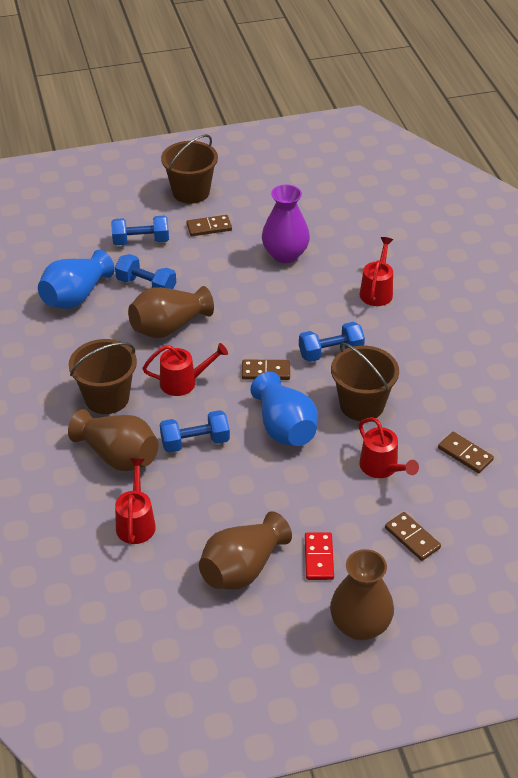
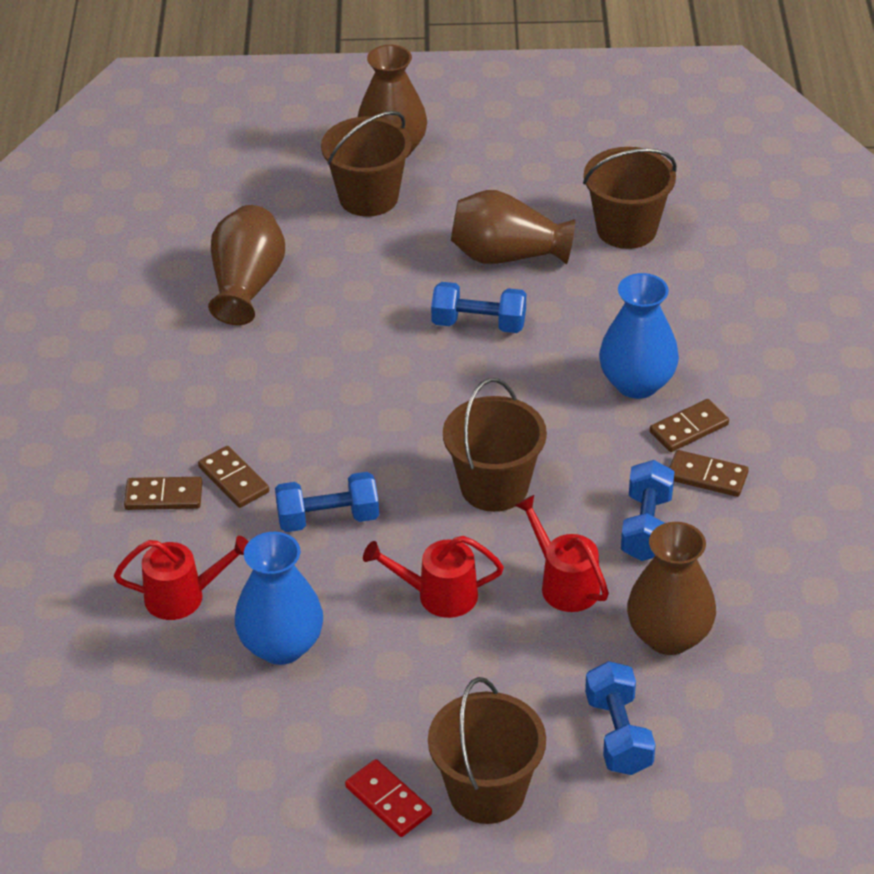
brown bucket: 3 -> 4
purple vase: 1 -> 0
red watering can: 4 -> 3

